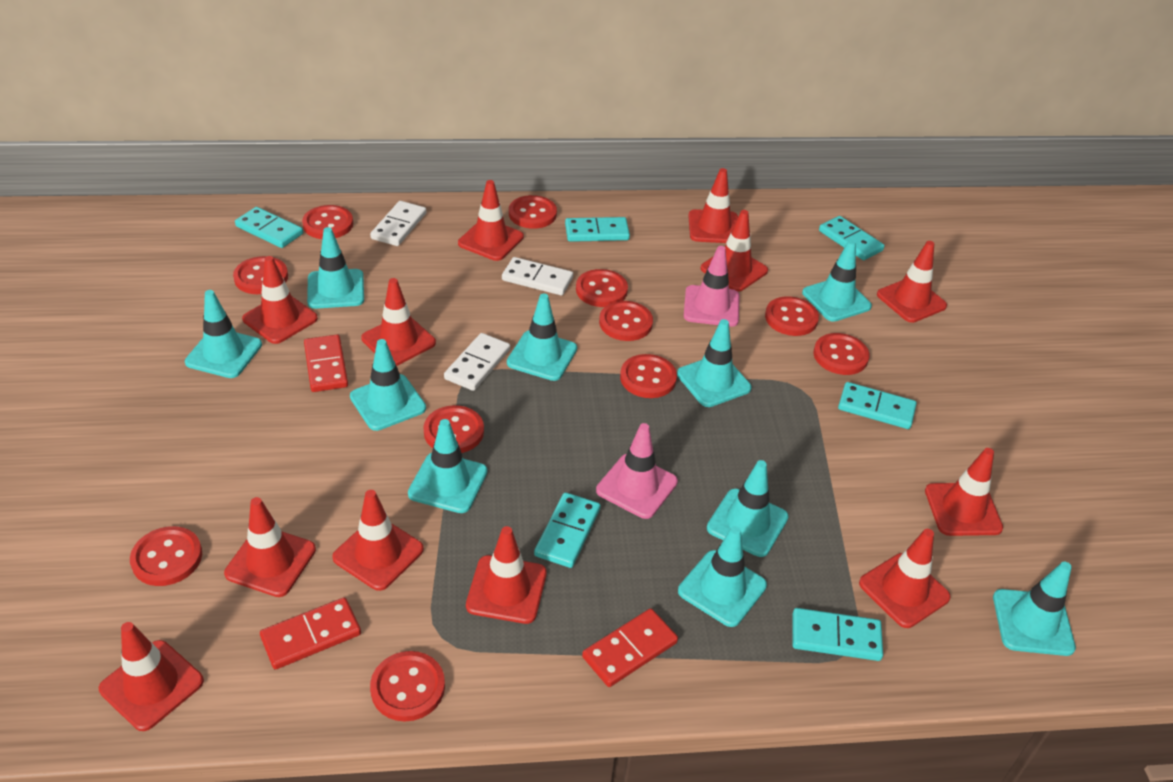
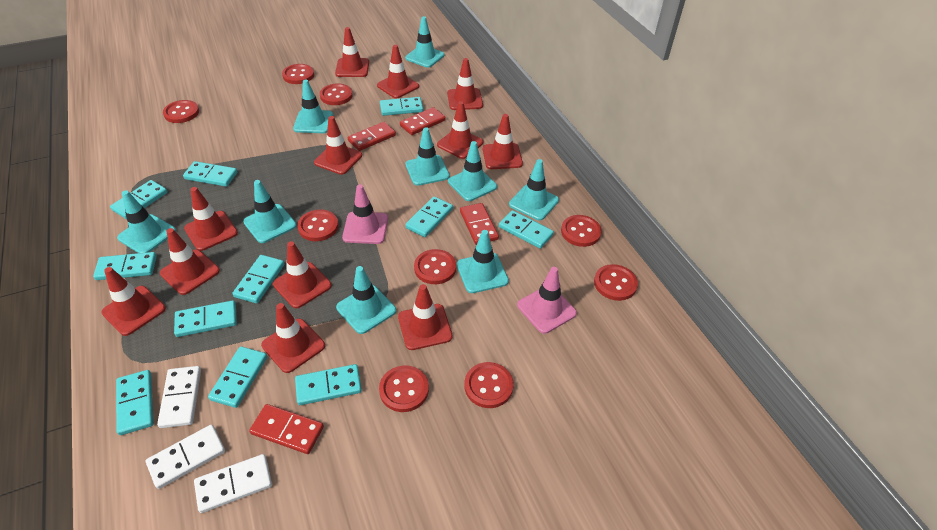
red button: 11 -> 9
red domino: 3 -> 4
turquoise domino: 6 -> 11
turquoise traffic cone: 10 -> 9

